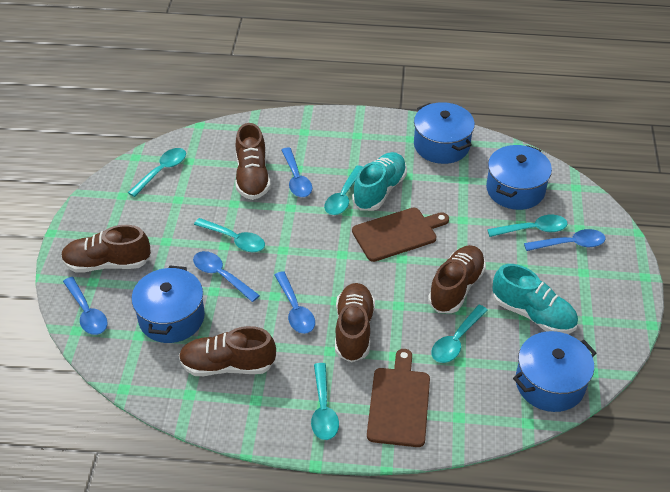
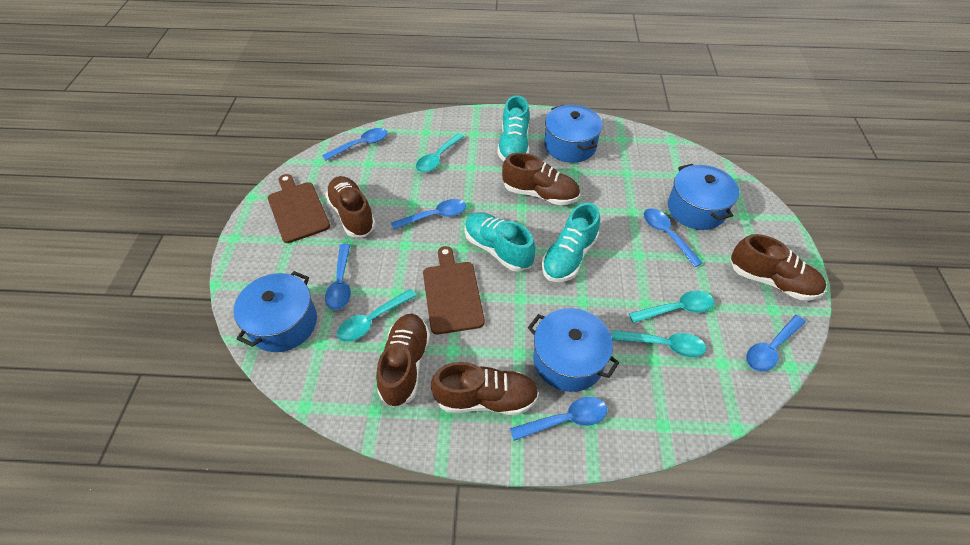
blue spoon: 5 -> 6
turquoise shoe: 2 -> 3
turquoise spoon: 6 -> 4

